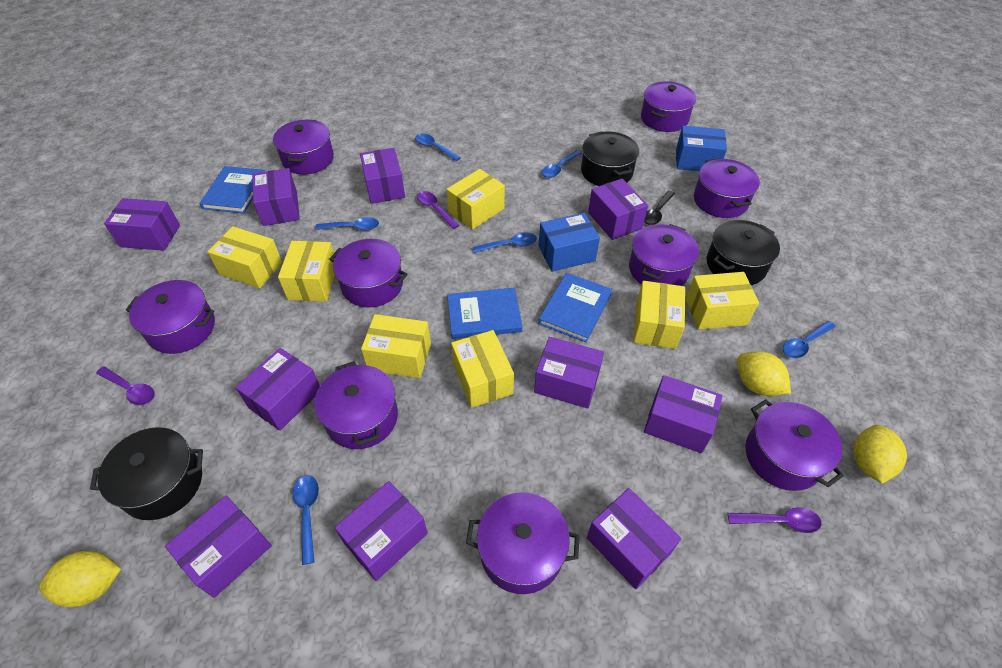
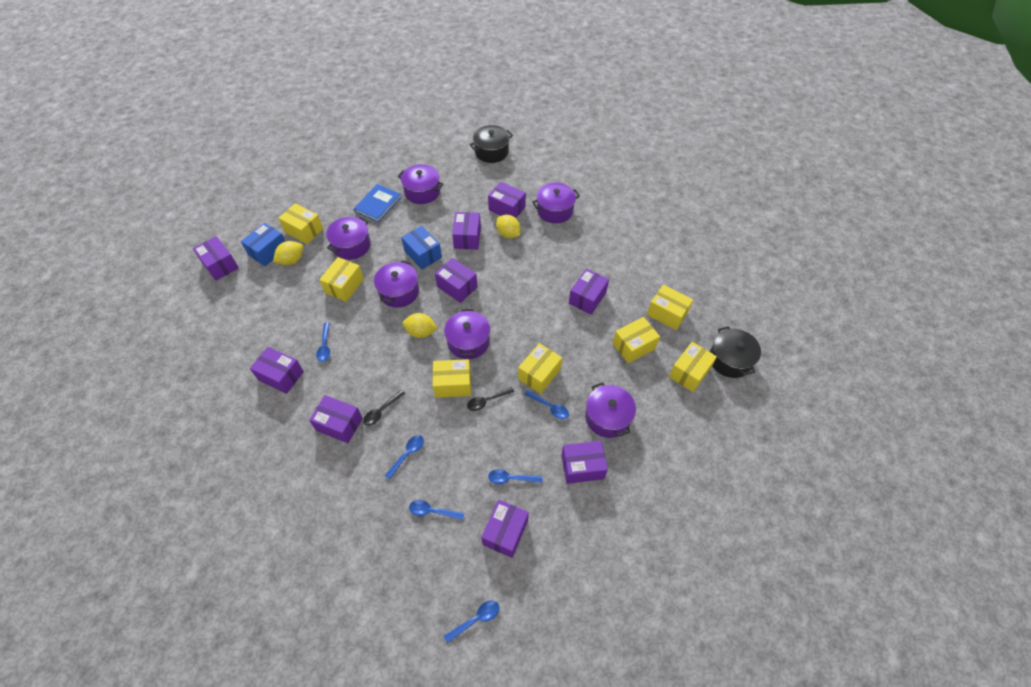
black pot: 3 -> 2
black spoon: 1 -> 2
blue book: 3 -> 1
purple box: 10 -> 9
purple pot: 9 -> 6
purple spoon: 3 -> 0

